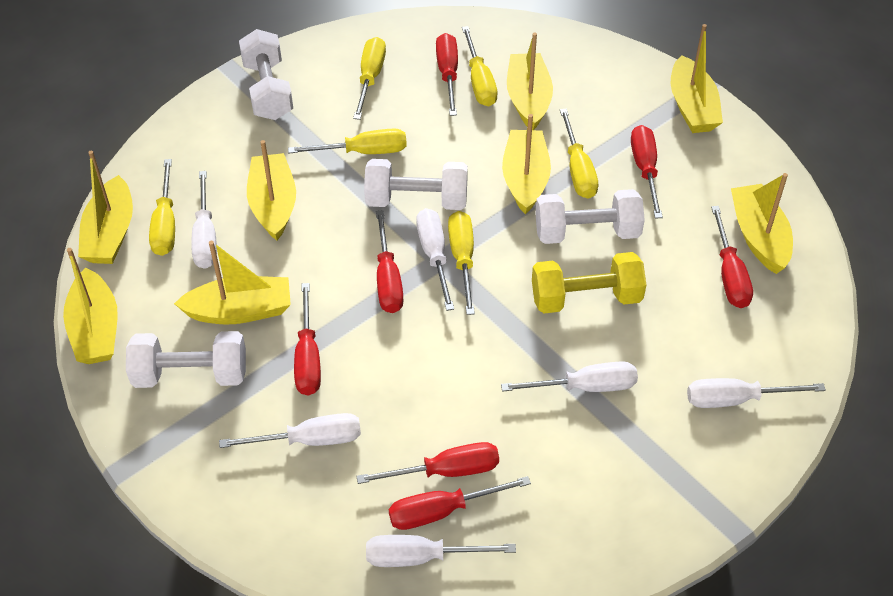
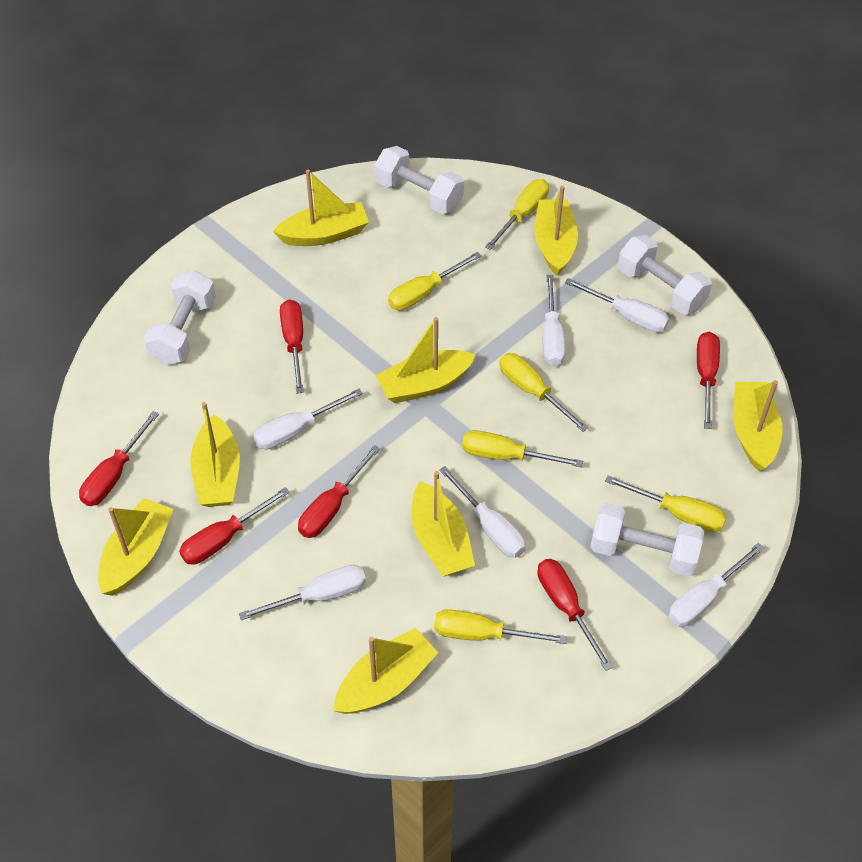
red screwdriver: 7 -> 6
yellow dumbbell: 1 -> 0

